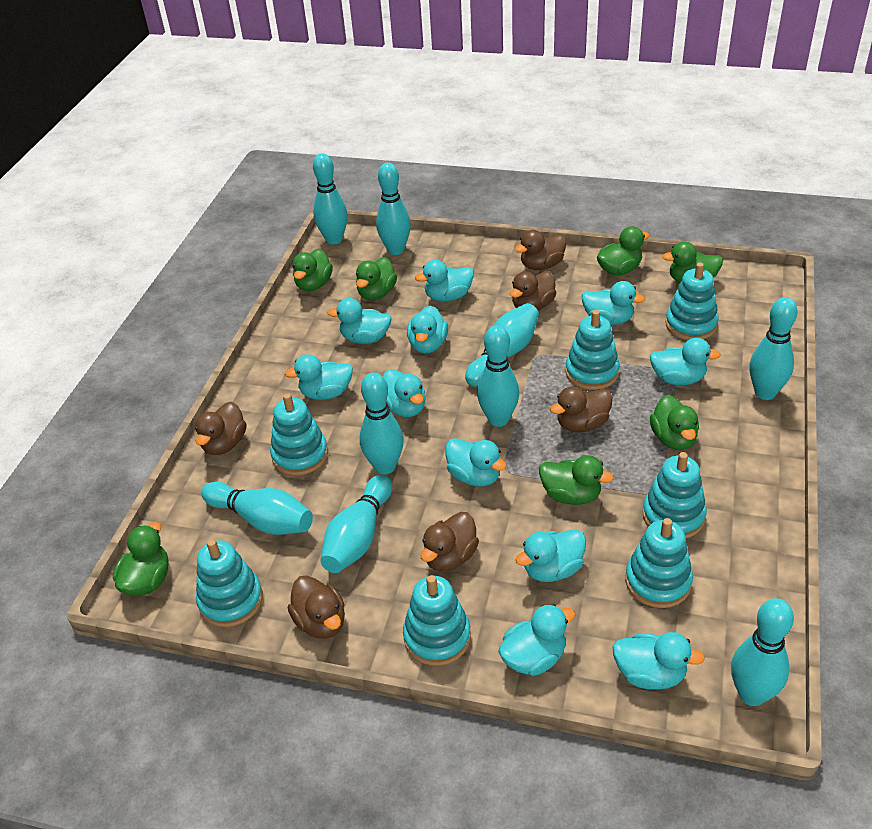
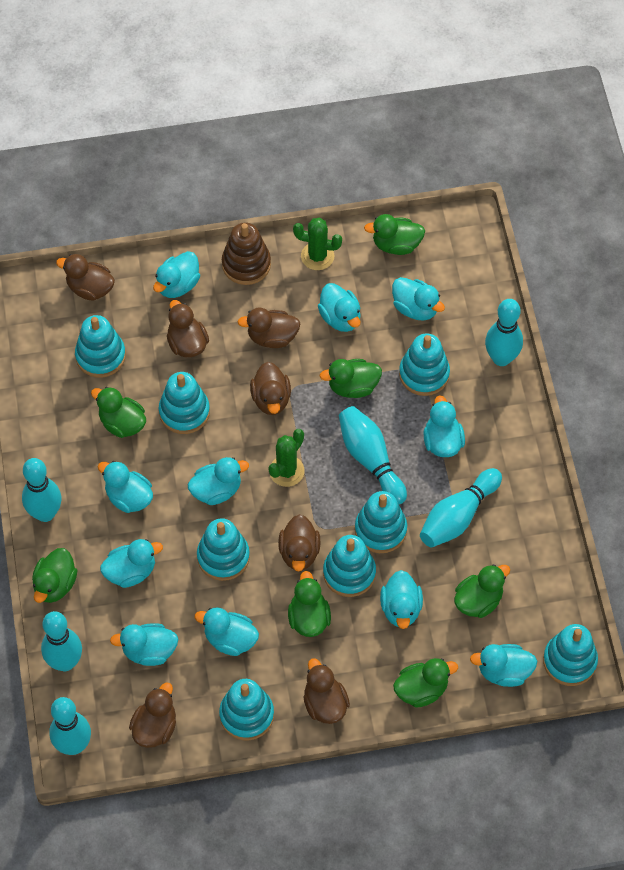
brown duck: 6 -> 7
brown stacking toy: 0 -> 1
green cactus: 0 -> 2
turquoise bowling pin: 9 -> 6
turquoise stacking toy: 7 -> 8

